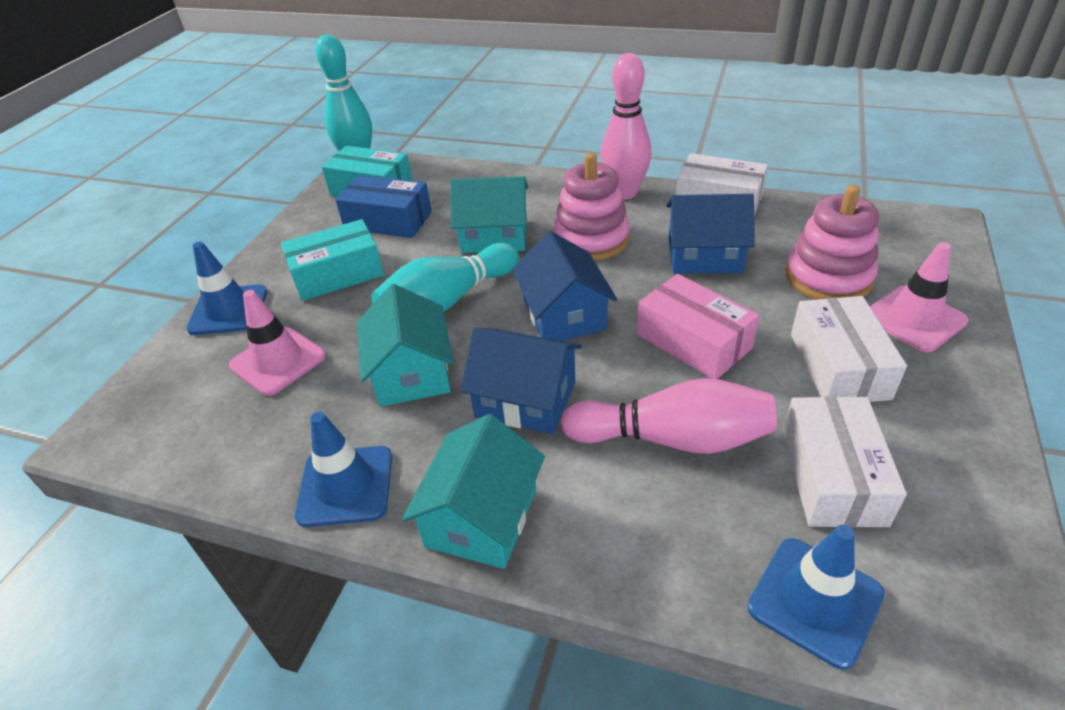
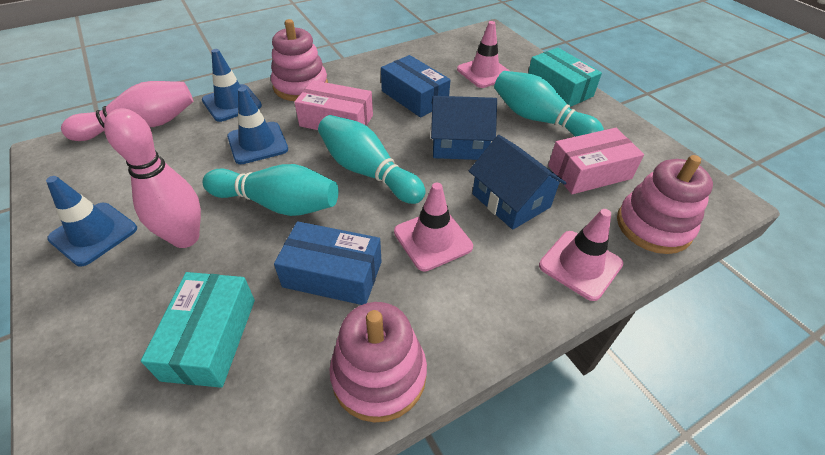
blue box: 1 -> 2
blue house: 3 -> 2
pink box: 1 -> 2
pink stacking toy: 2 -> 3
pink traffic cone: 2 -> 3
turquoise bowling pin: 2 -> 3
turquoise house: 3 -> 0
white box: 3 -> 0

